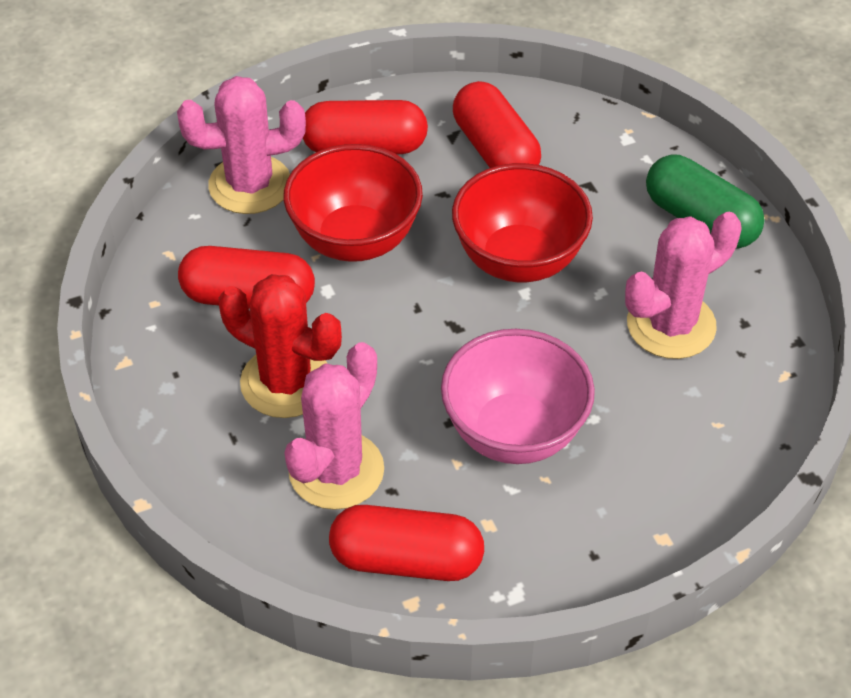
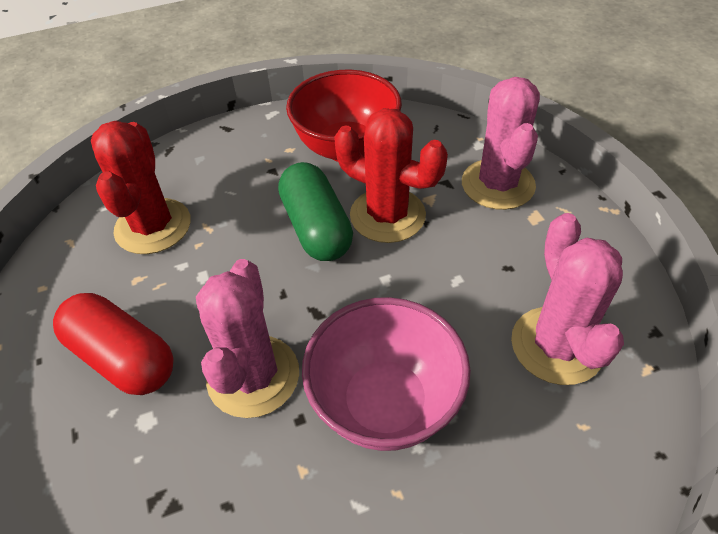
red bowl: 2 -> 1
red cactus: 1 -> 2
red capsule: 4 -> 1

